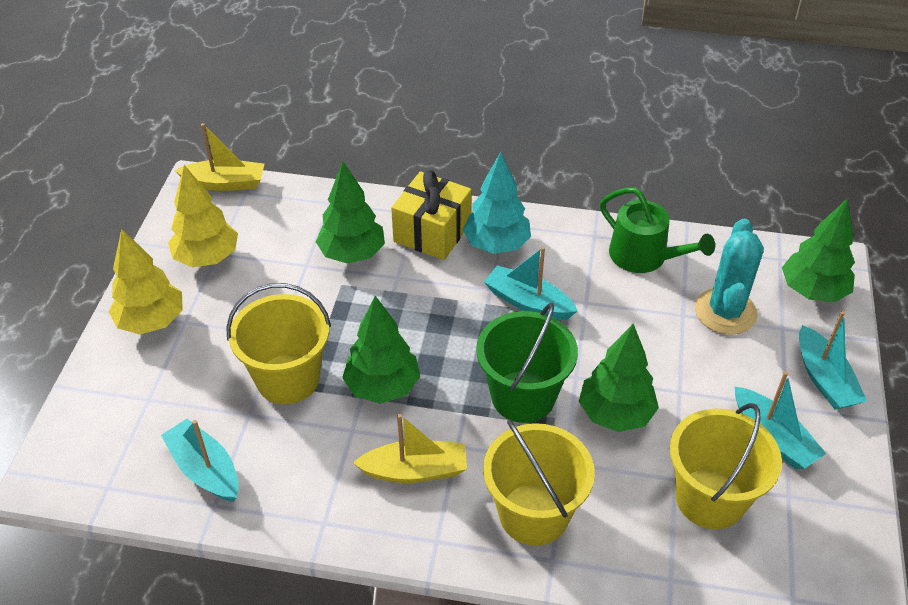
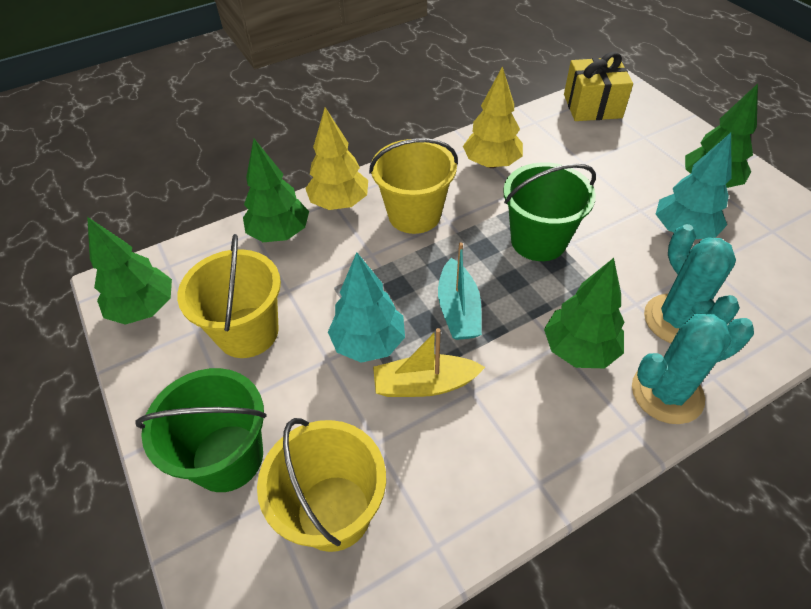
green bucket: 1 -> 2
green watering can: 1 -> 0
turquoise boat: 4 -> 1
turquoise cactus: 1 -> 2
turquoise tree: 1 -> 2
yellow boat: 2 -> 1

